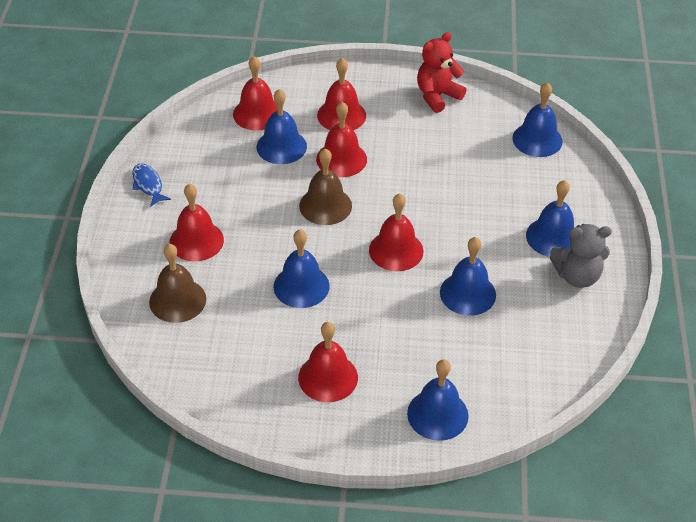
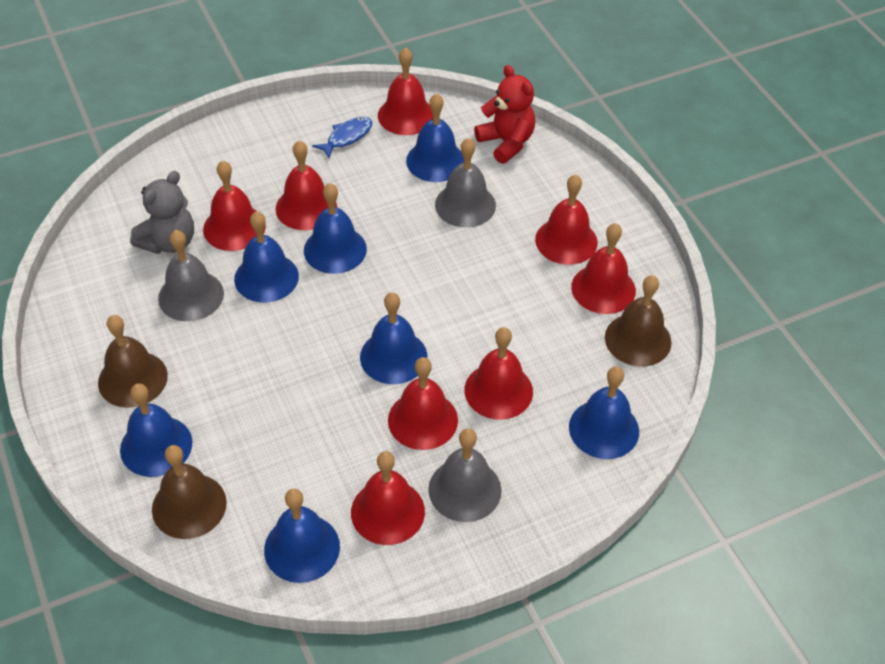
blue bell: 6 -> 7
brown bell: 2 -> 3
grey bell: 0 -> 3
red bell: 6 -> 8

